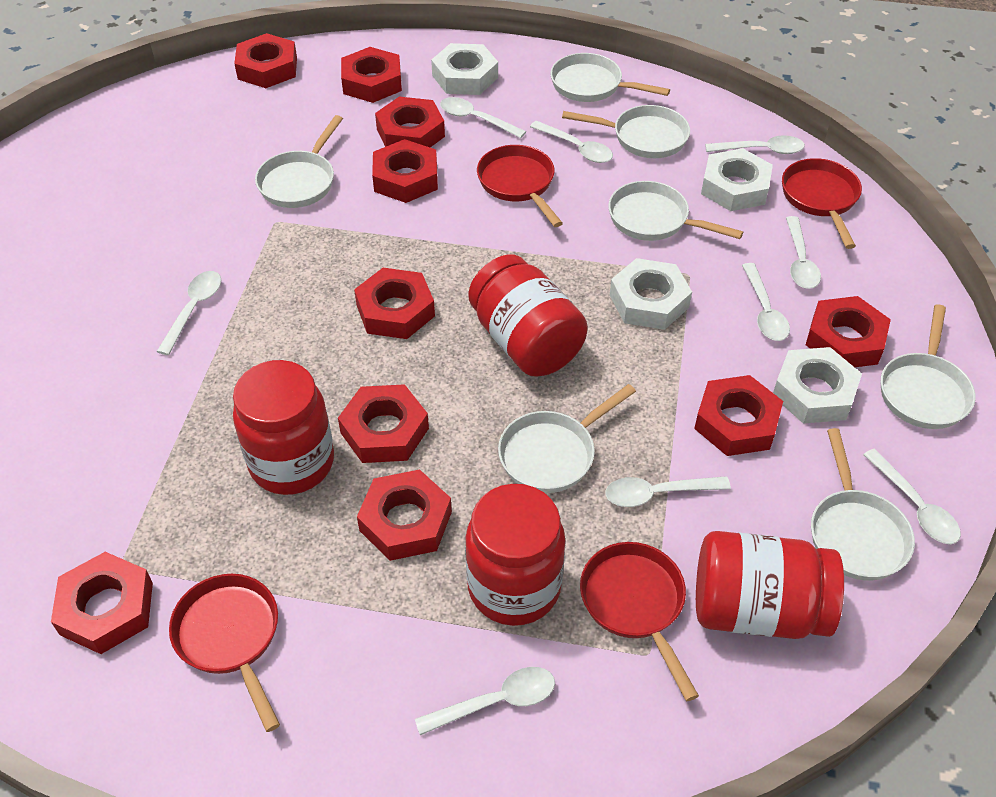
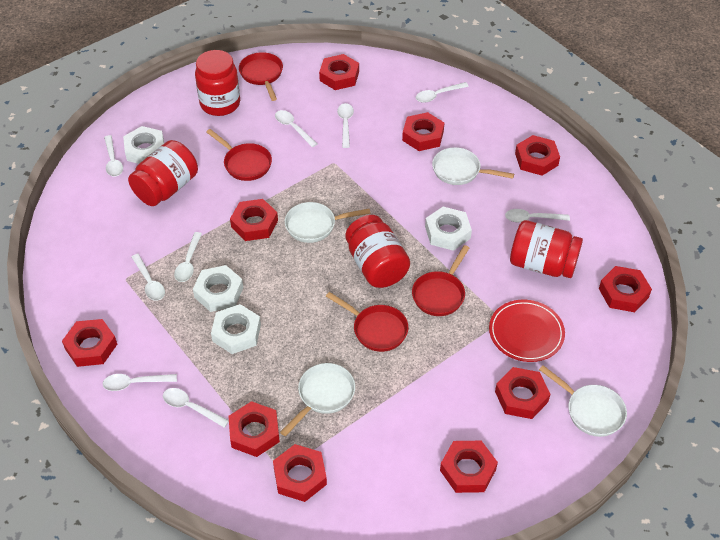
red plate: 0 -> 1
white pan: 7 -> 4

